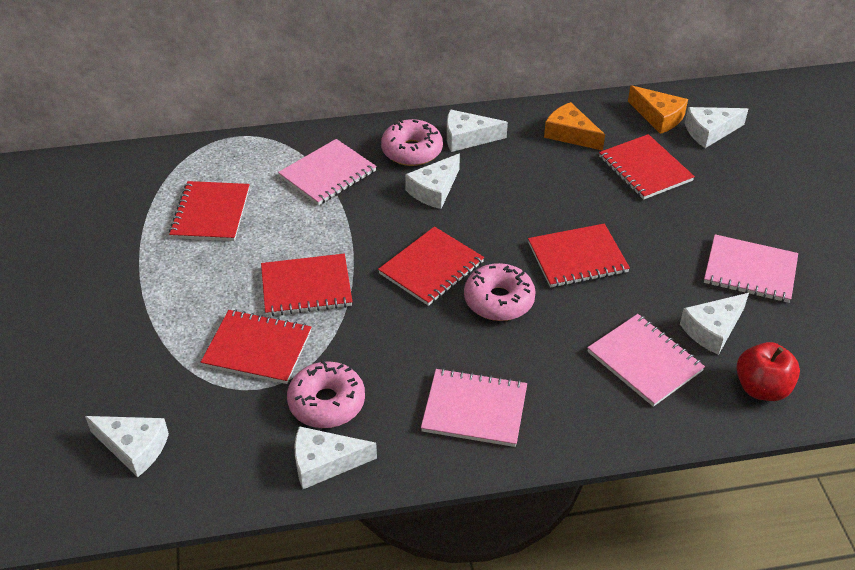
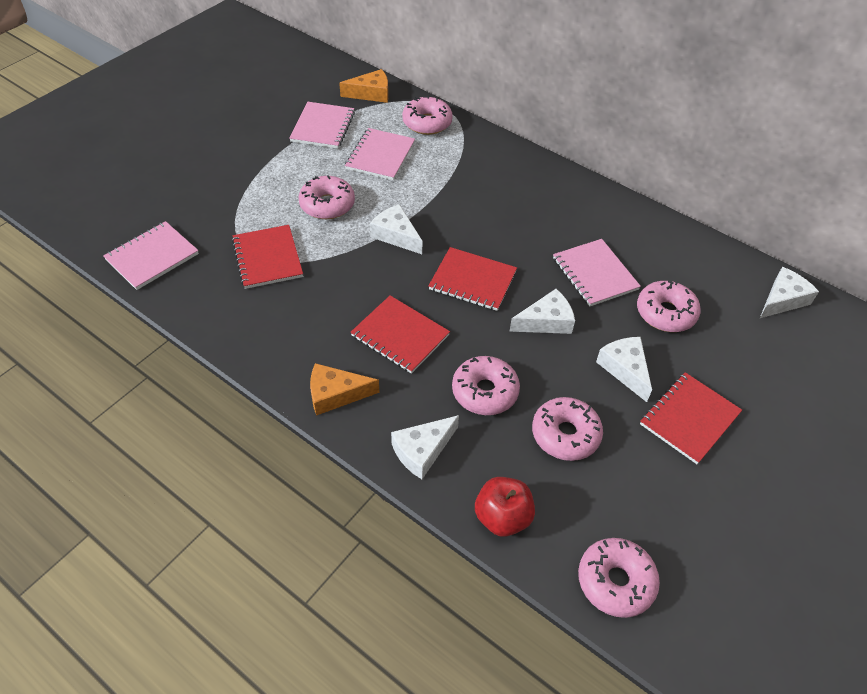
pink donut: 3 -> 6
red notebook: 6 -> 4
white cheese: 6 -> 5

